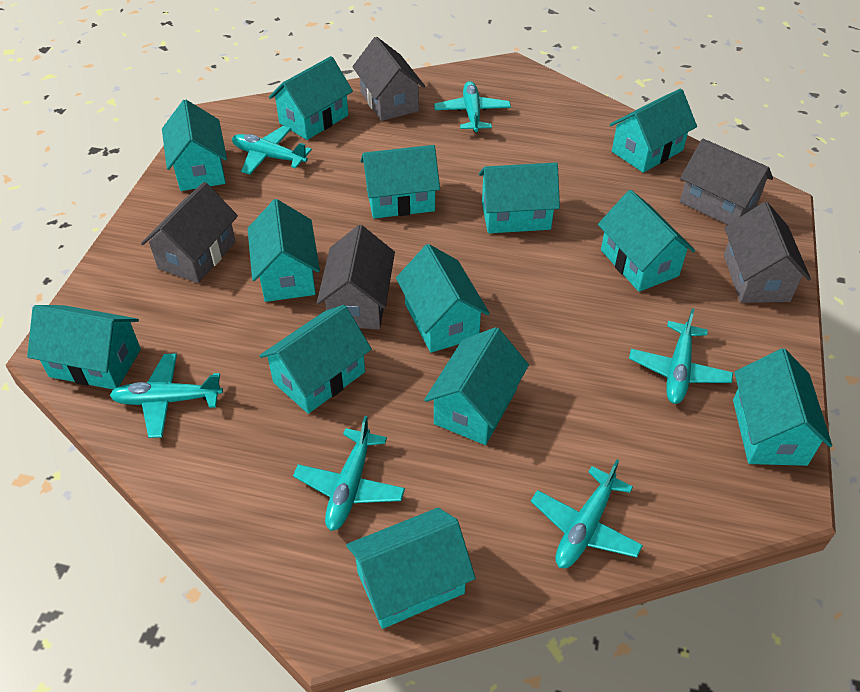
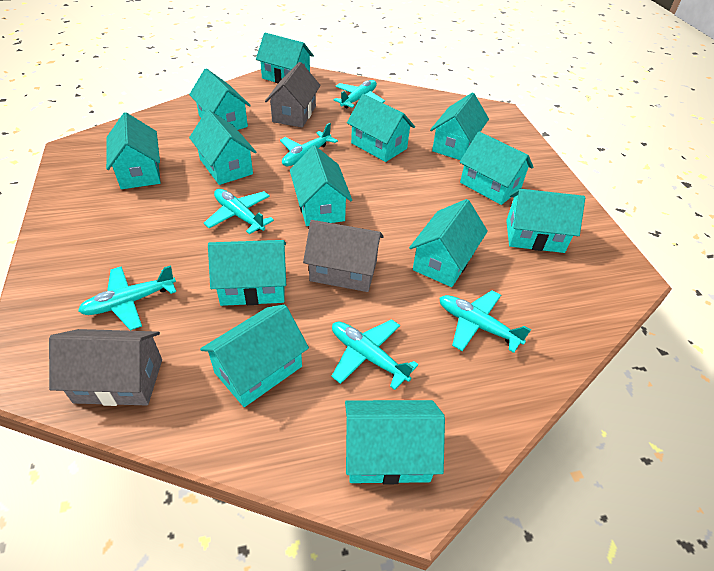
grey house: 5 -> 3

